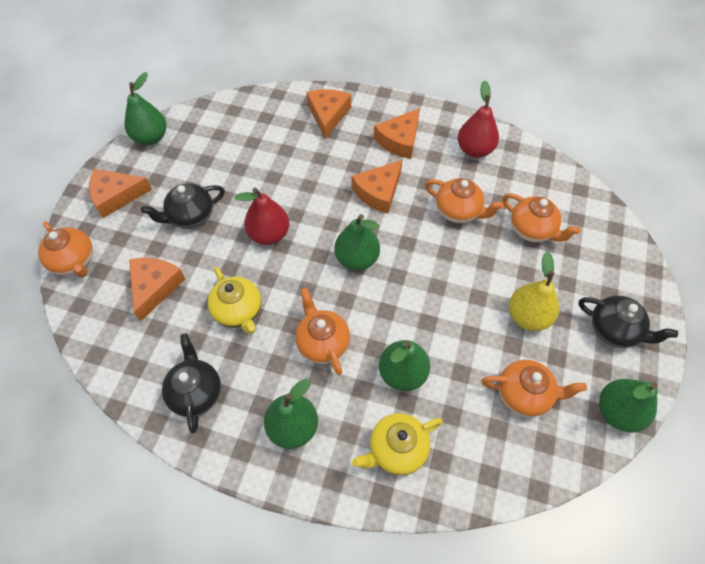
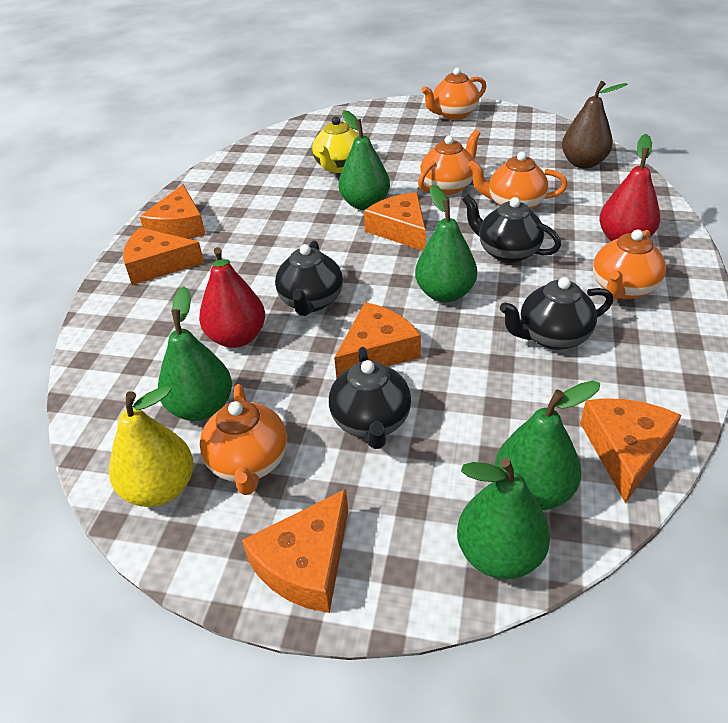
black teapot: 3 -> 4
brown pear: 0 -> 1
orange cheese: 5 -> 6
yellow teapot: 2 -> 1

